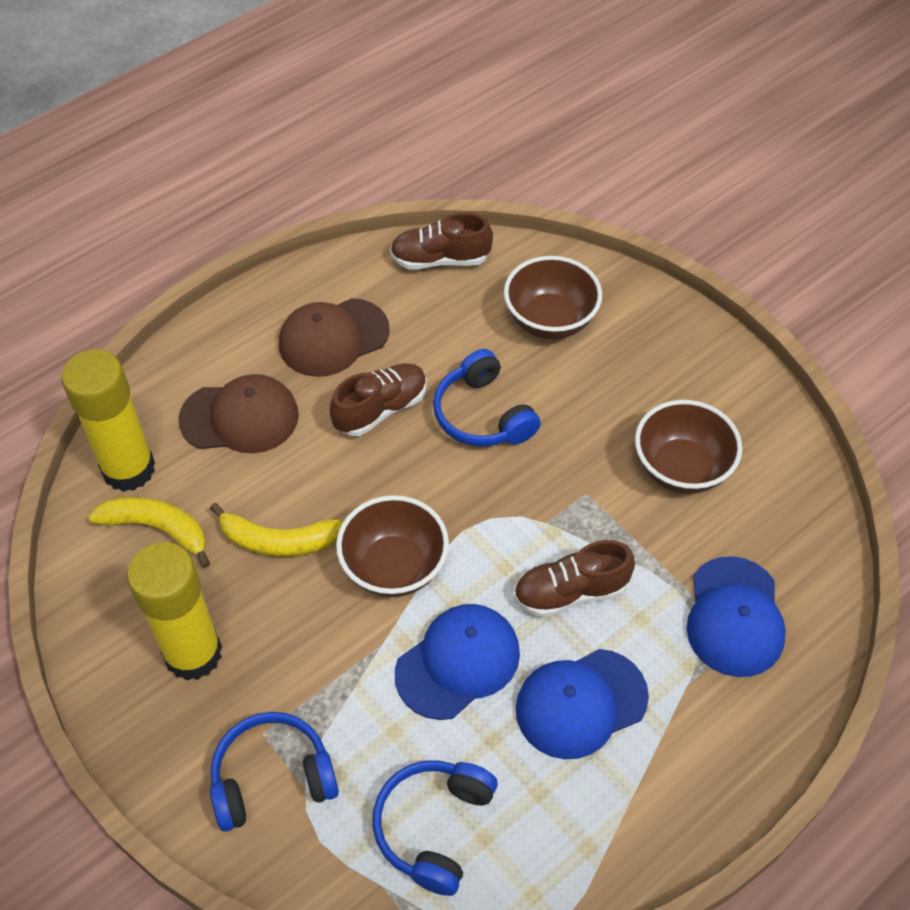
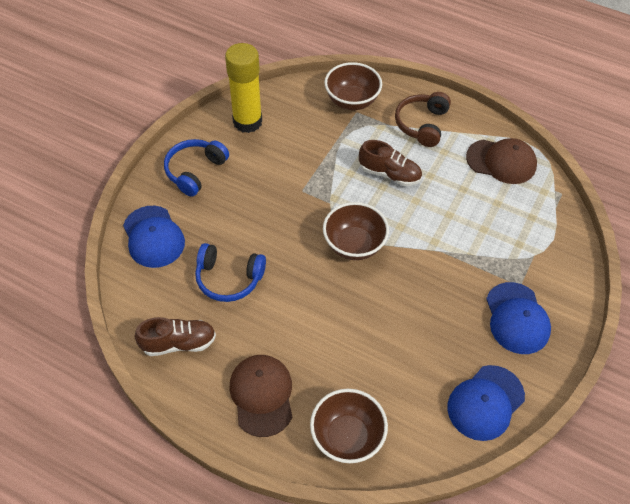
blue headphones: 3 -> 2
brown headphones: 0 -> 1
brown shoe: 3 -> 2
yellow banana: 2 -> 0
yellow glue stick: 2 -> 1

